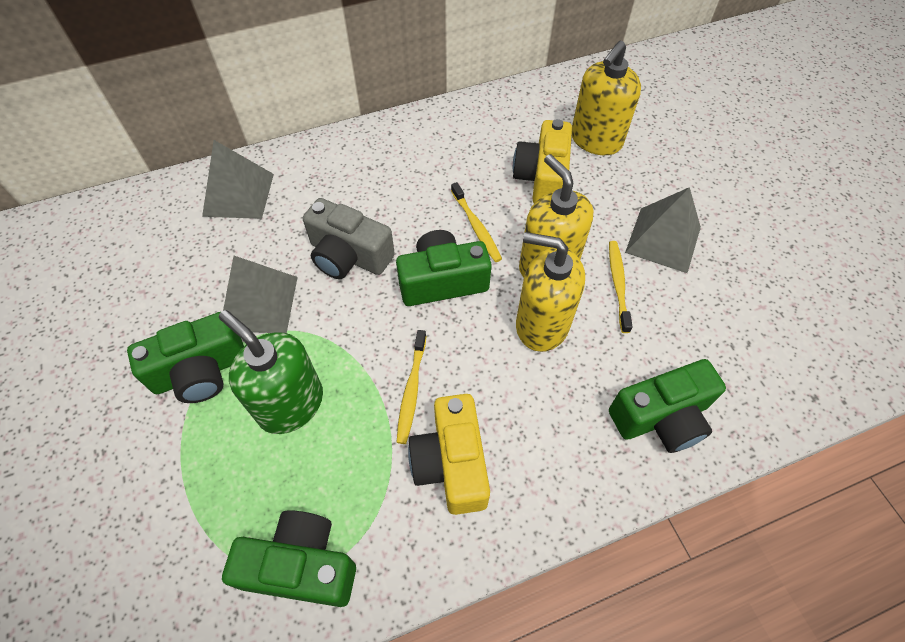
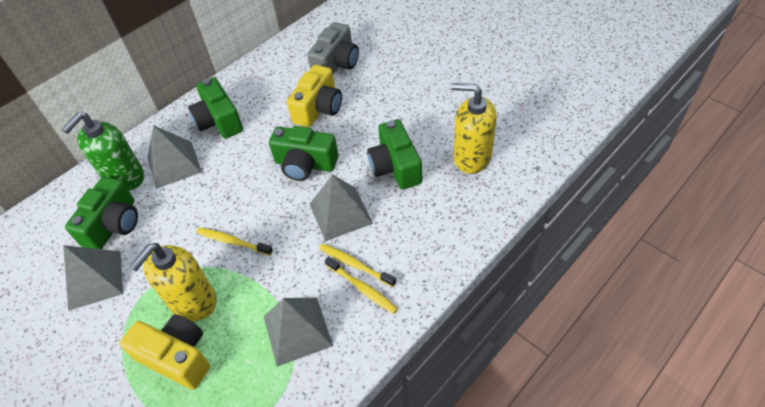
grey pyramid: 3 -> 4
yellow soap dispenser: 3 -> 2

